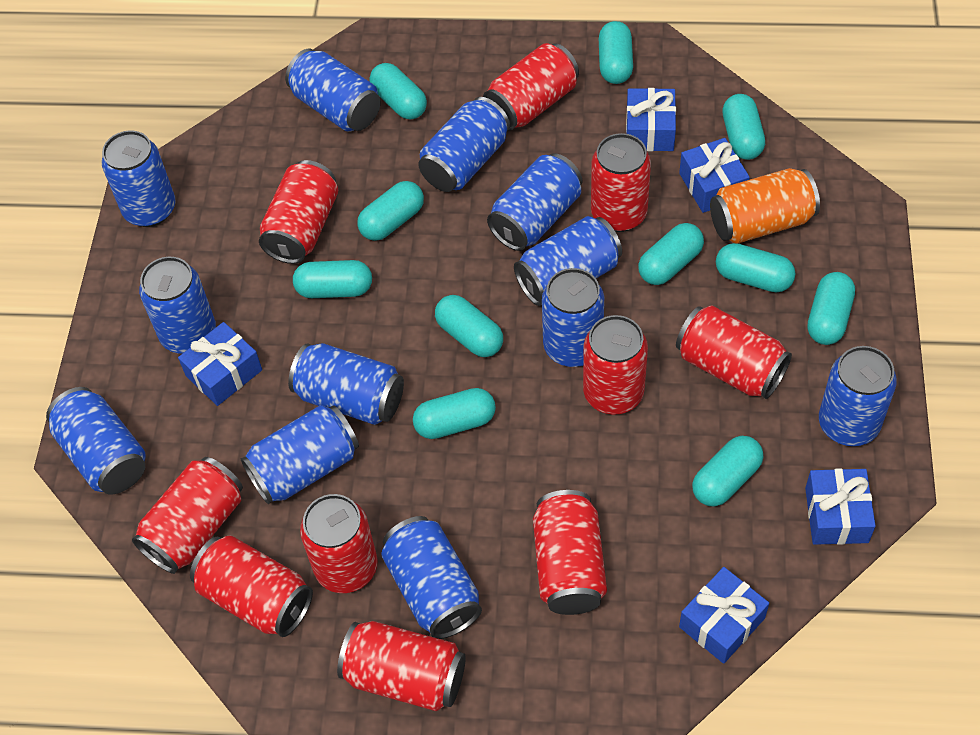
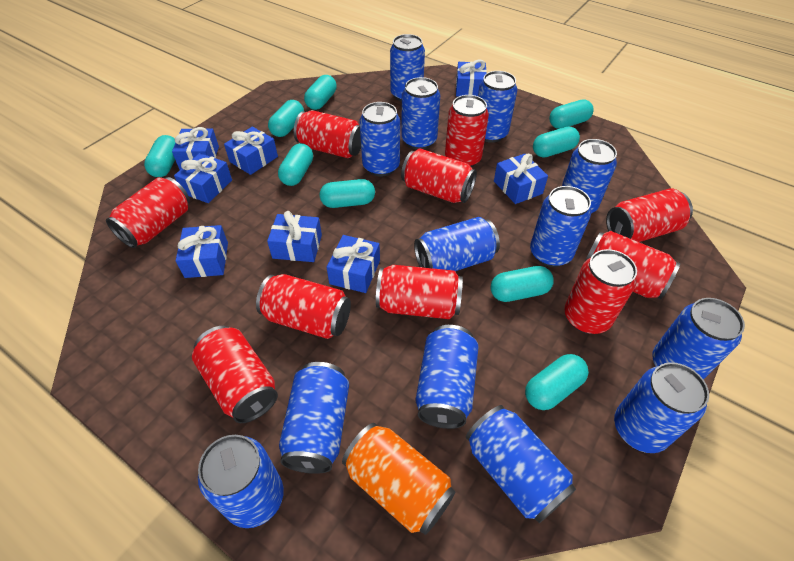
blue can: 12 -> 13
blue gift: 5 -> 8
turquoise capsule: 11 -> 9

